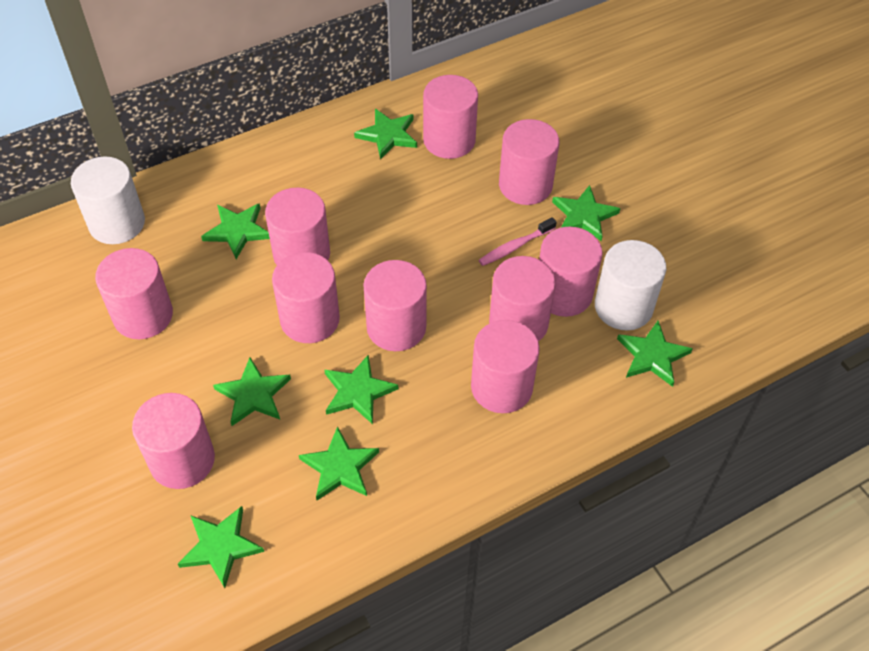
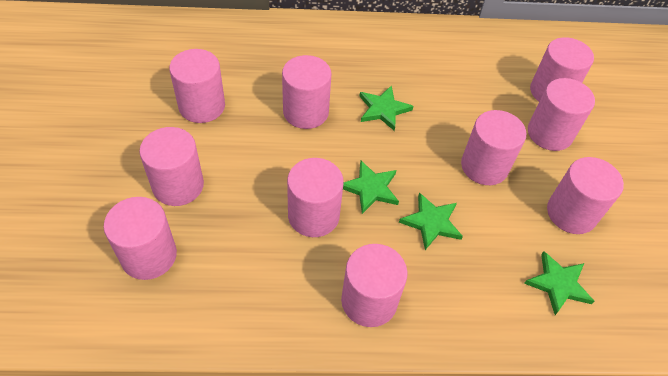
green star: 8 -> 4
pink toothbrush: 1 -> 0
white cylinder: 2 -> 0

